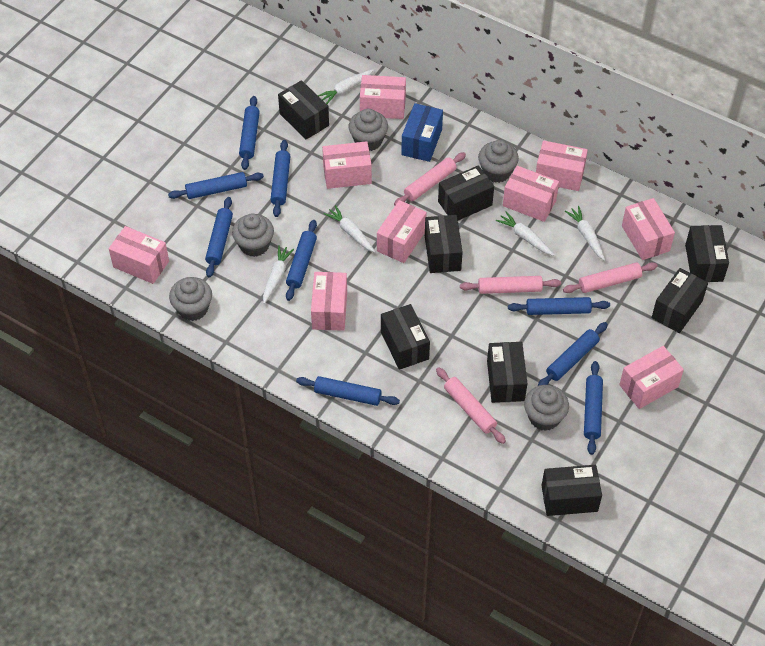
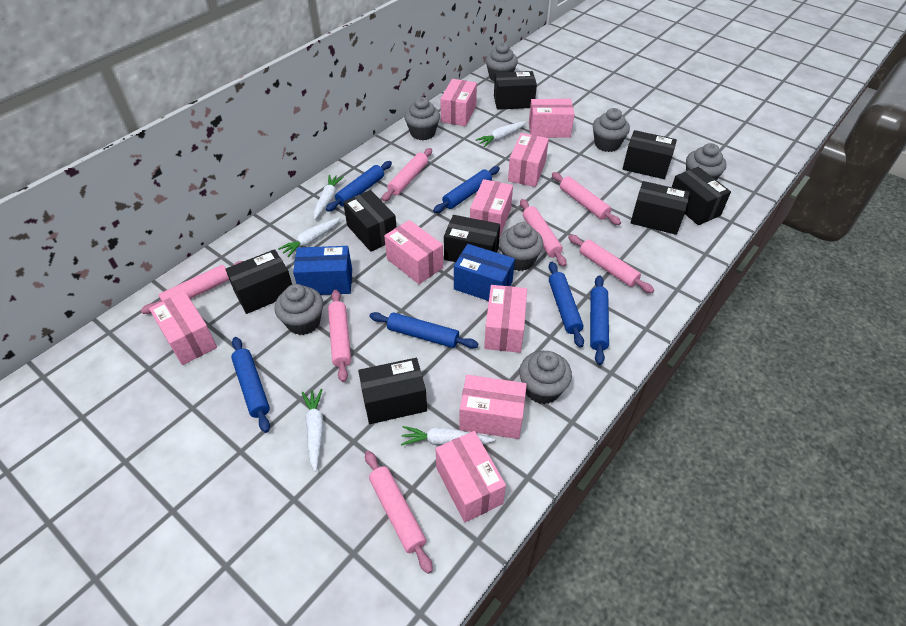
blue box: 1 -> 2
blue rolling pin: 9 -> 6
grey cupcake: 5 -> 7
pink rolling pin: 4 -> 7

